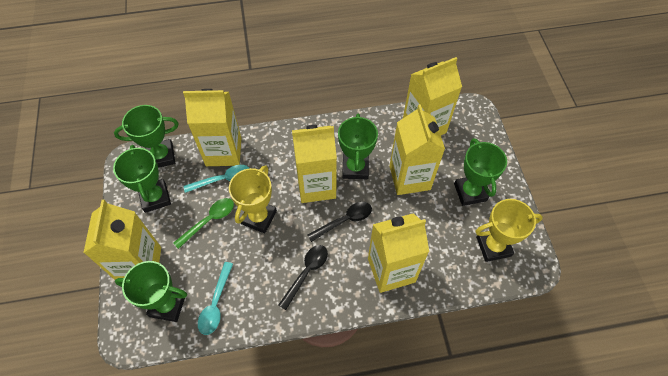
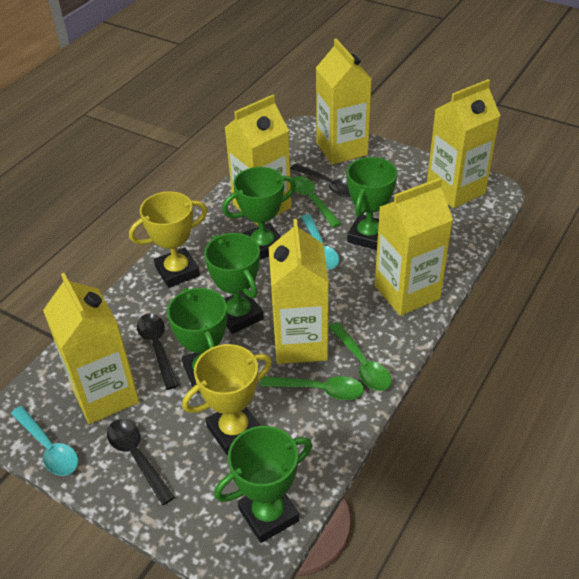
black spoon: 2 -> 3
green spoon: 1 -> 3

